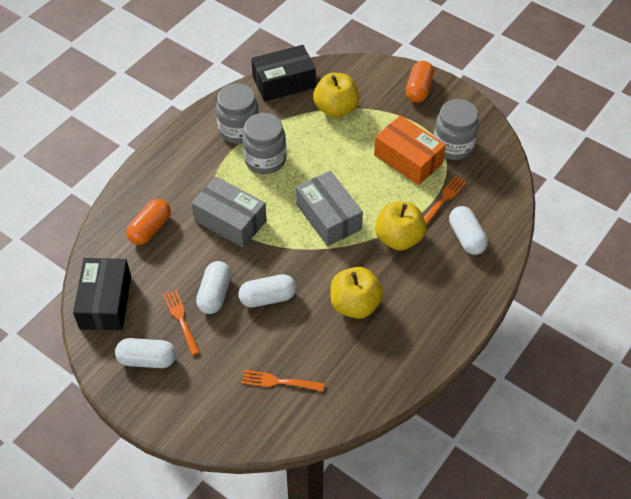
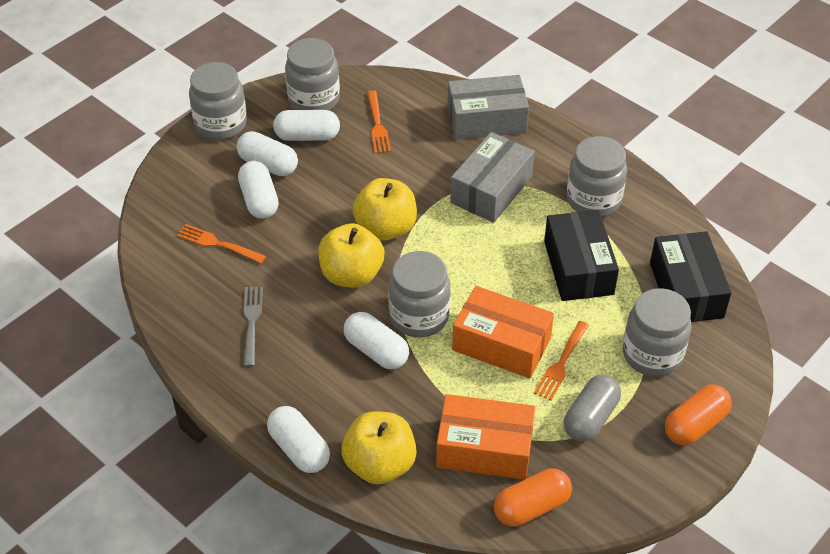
grey capsule: 0 -> 1
grey fork: 0 -> 1
grey jar: 3 -> 5
orange box: 1 -> 2
white capsule: 4 -> 5

